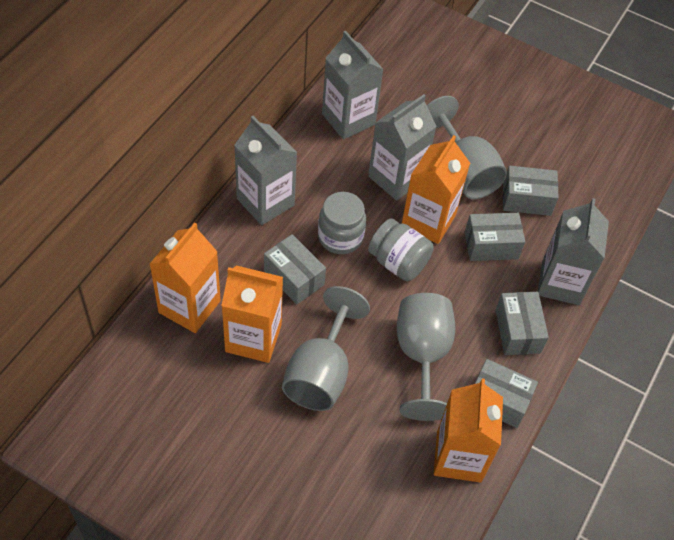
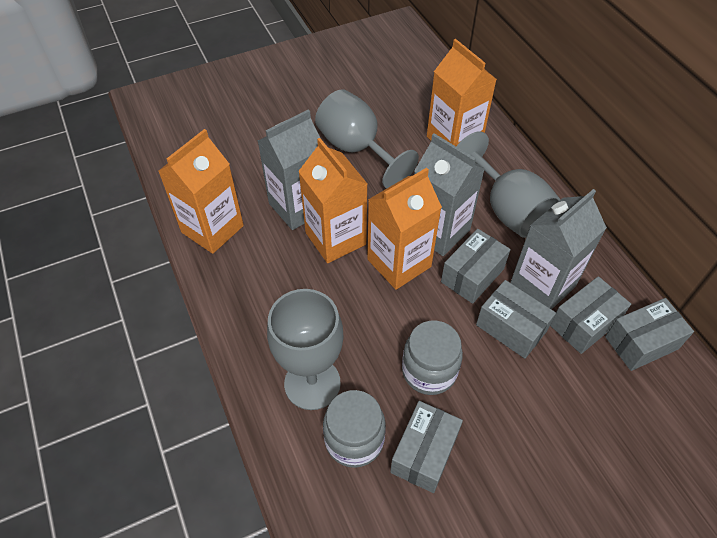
grey carton: 4 -> 3

